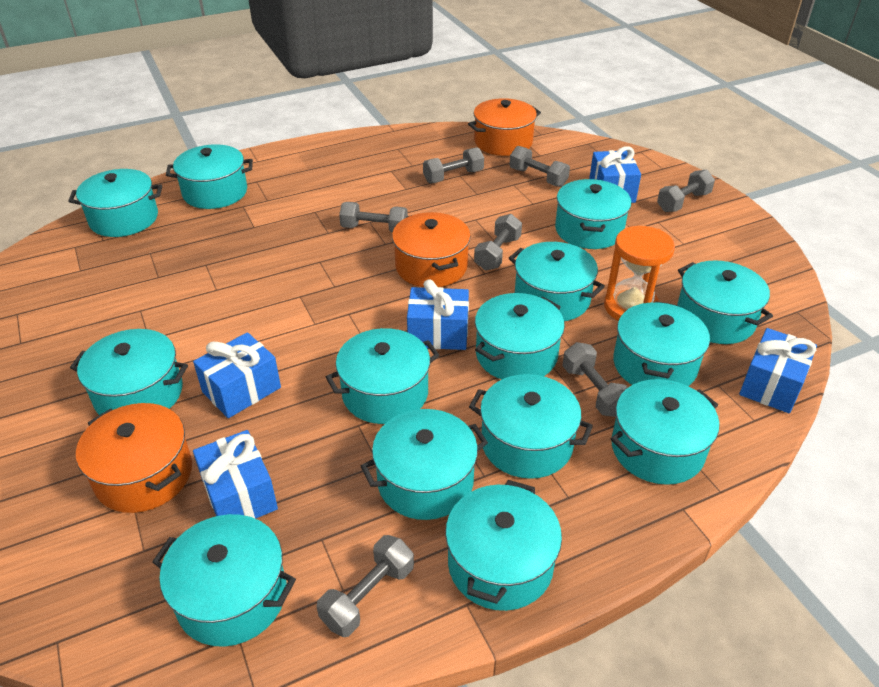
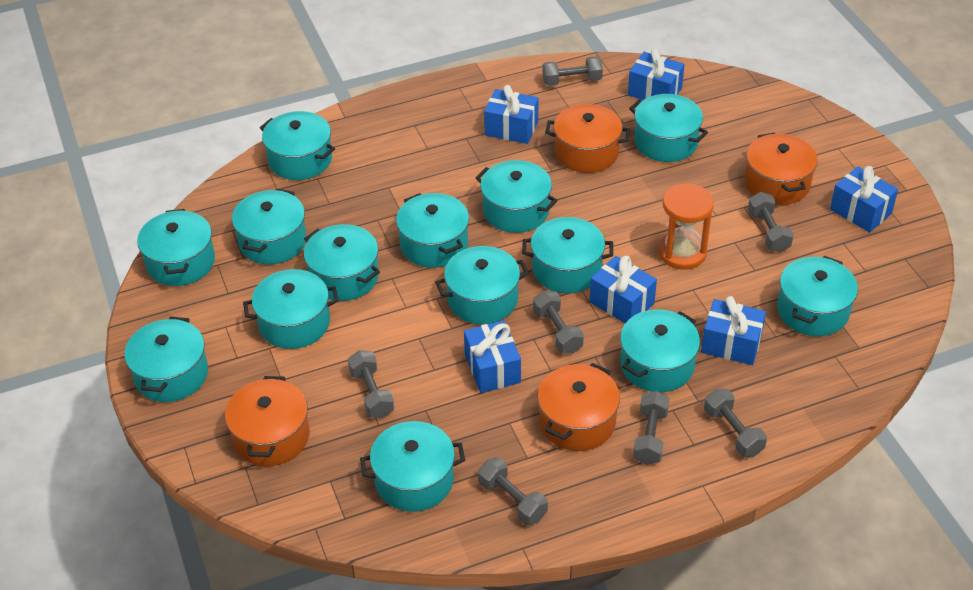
blue gift: 5 -> 6
orange pot: 3 -> 4

